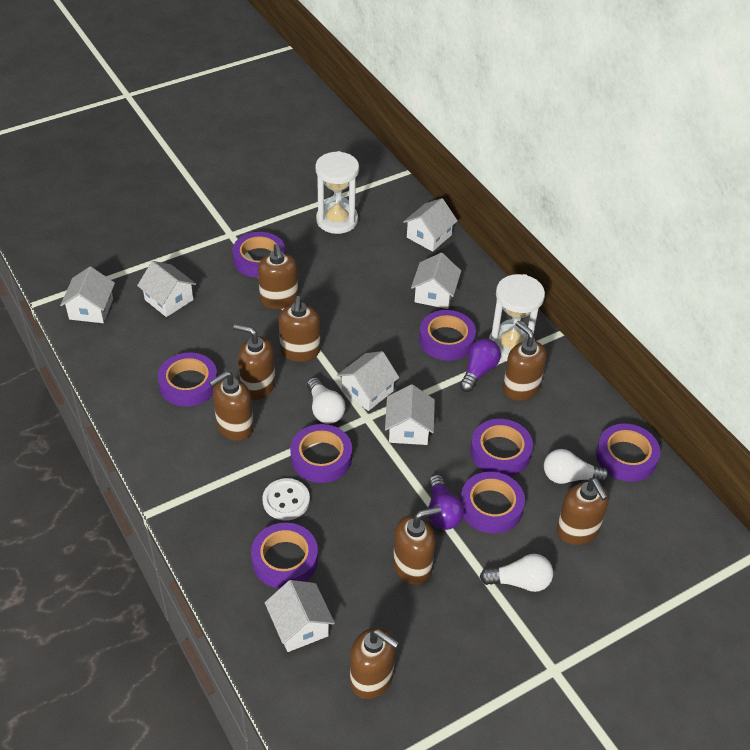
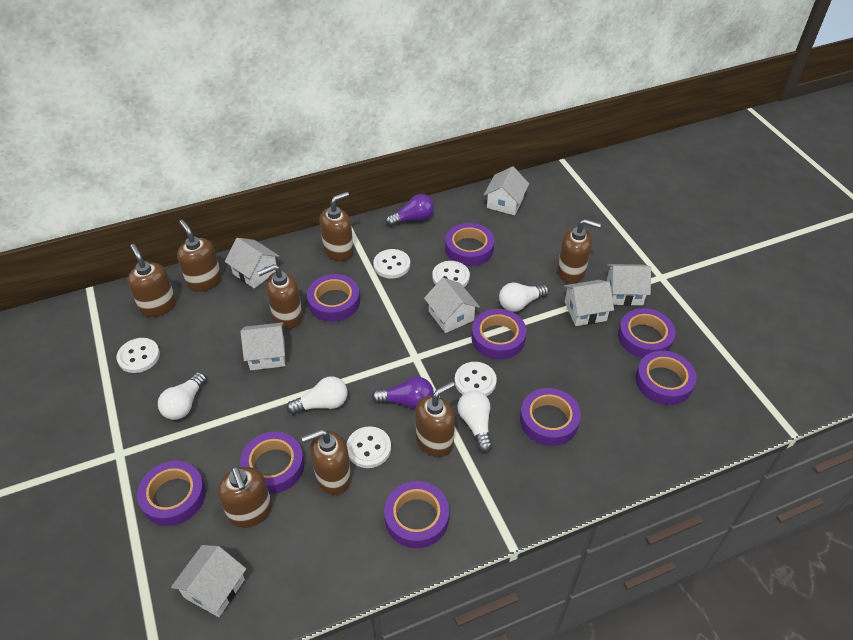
purple tape: 8 -> 9
white button: 1 -> 5
white hourglass: 2 -> 0
white light bulb: 3 -> 4

